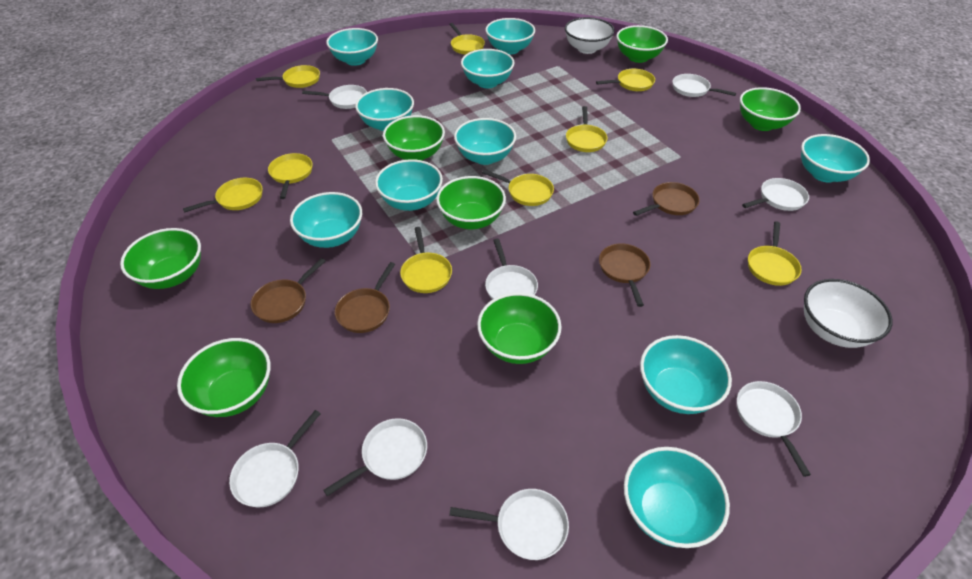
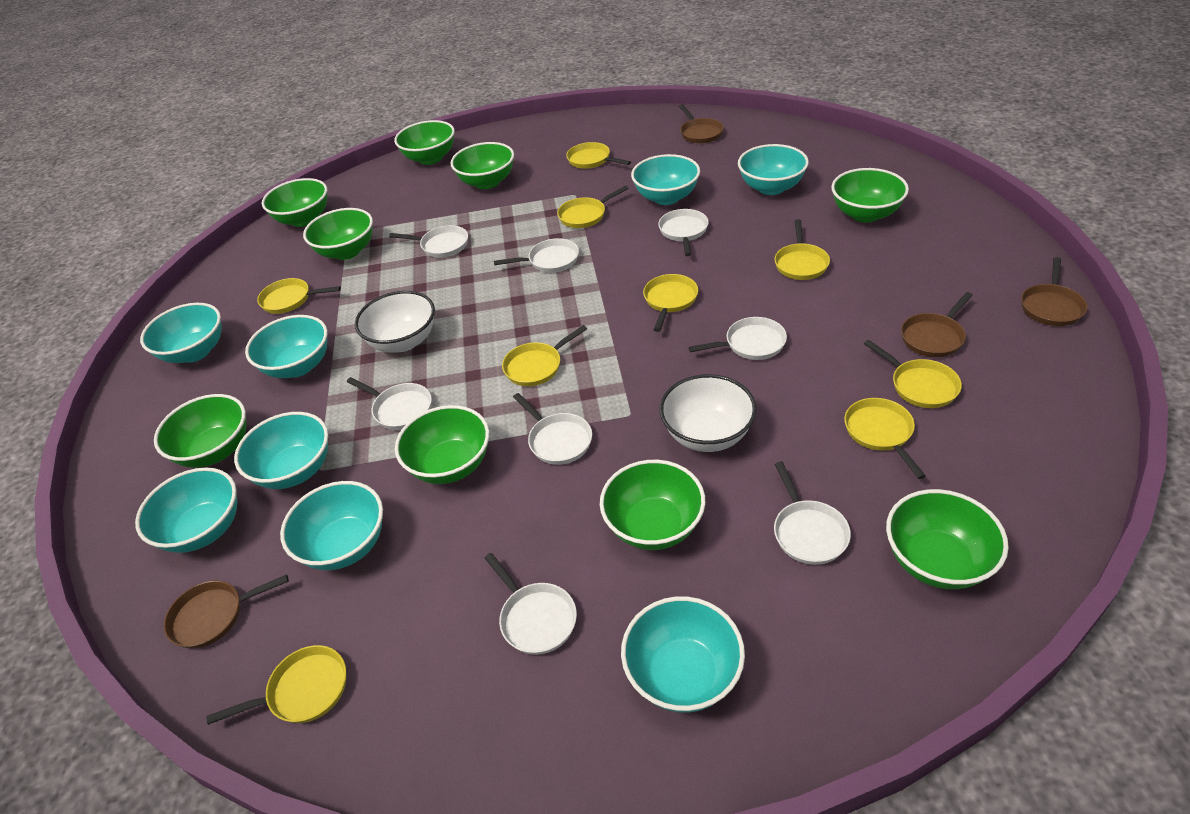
green bowl: 7 -> 9
turquoise bowl: 10 -> 8

